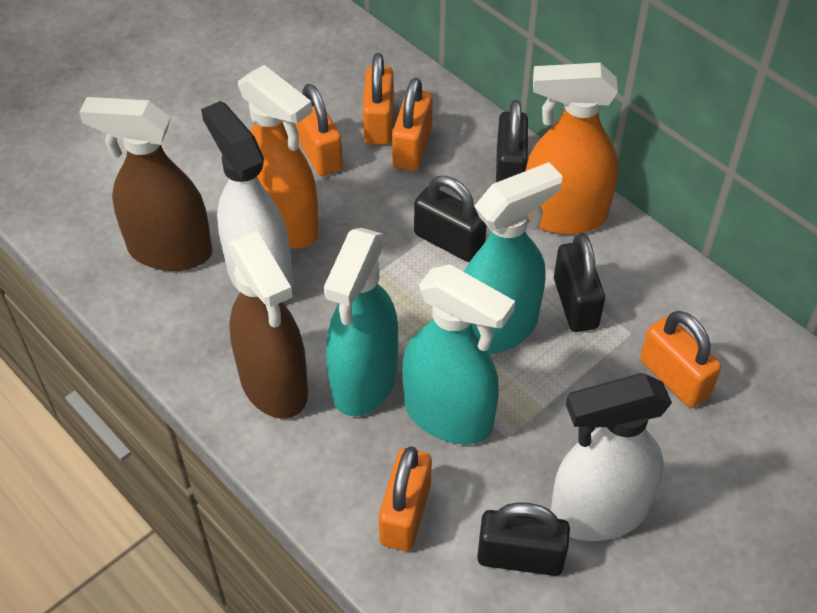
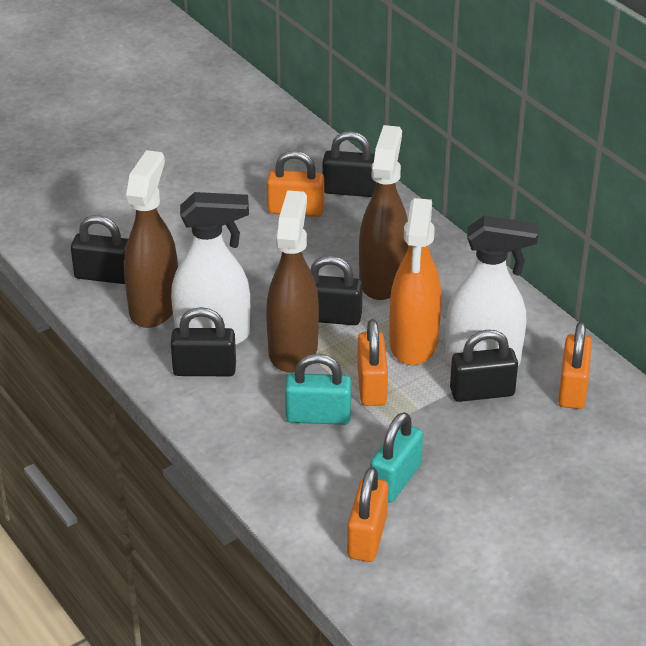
black padlock: 4 -> 5
brown spray bottle: 2 -> 3
orange padlock: 5 -> 4
orange spray bottle: 2 -> 1
turquoise padlock: 0 -> 2
turquoise spray bottle: 3 -> 0

